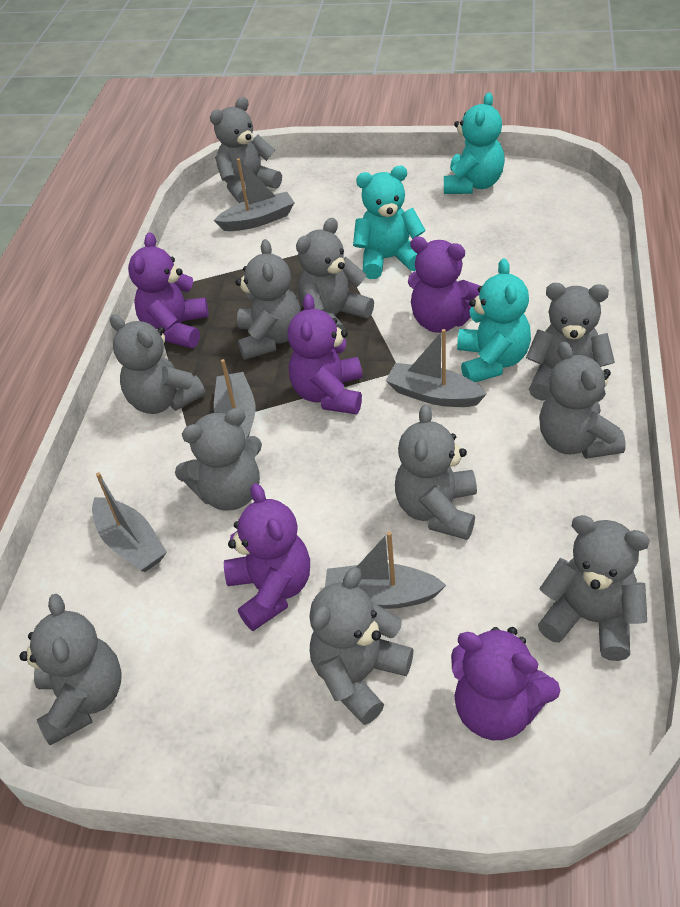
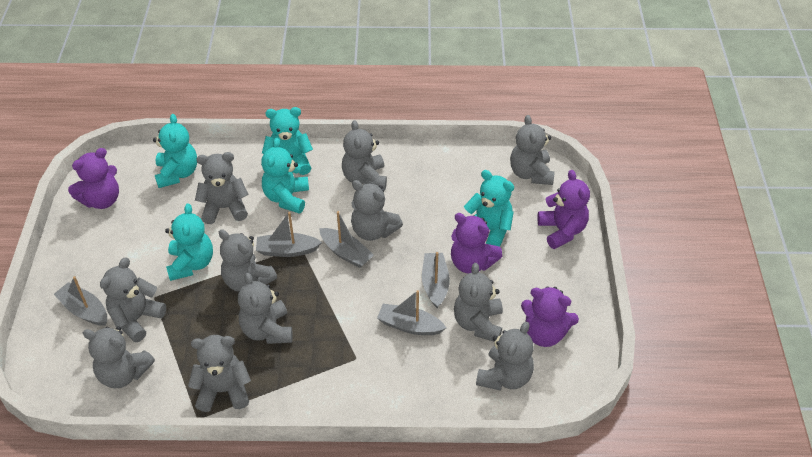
purple teddy bear: 5 -> 4
turquoise teddy bear: 3 -> 5

